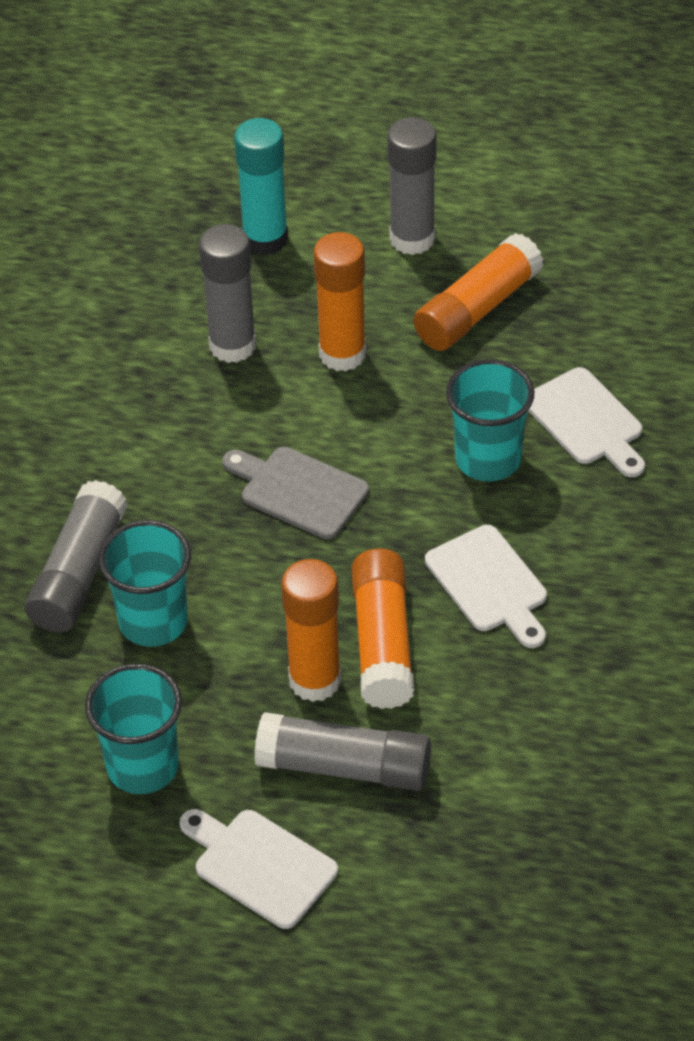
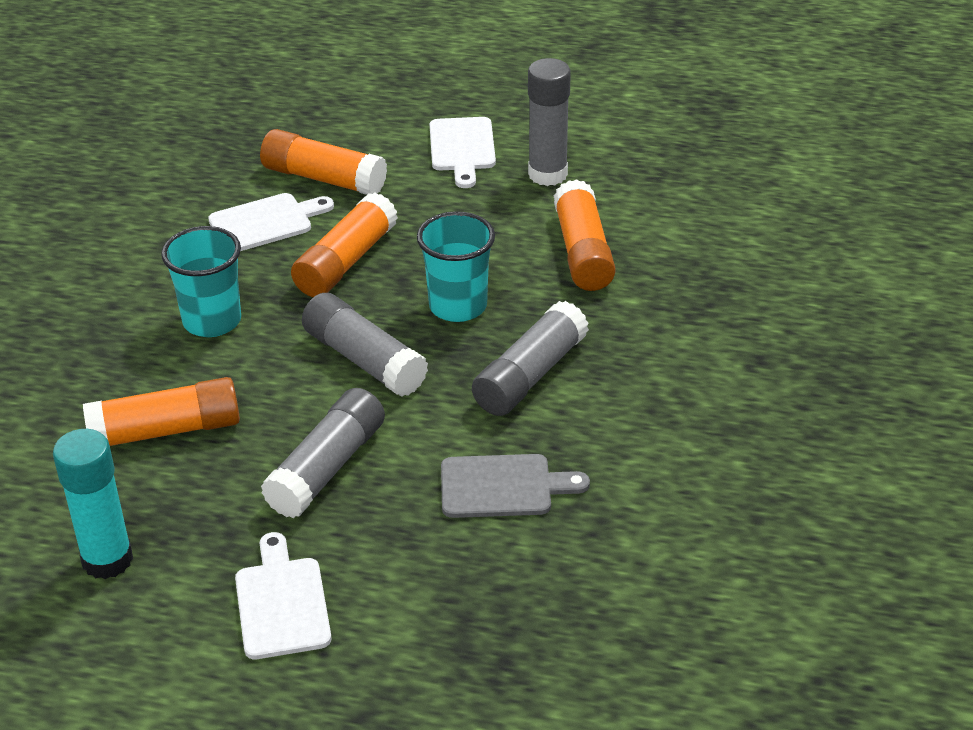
turquoise cup: 3 -> 2

